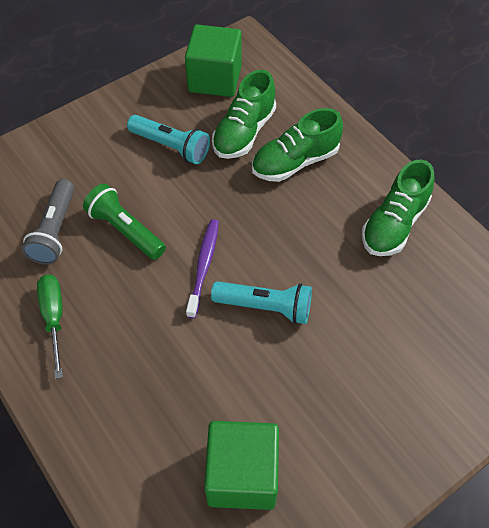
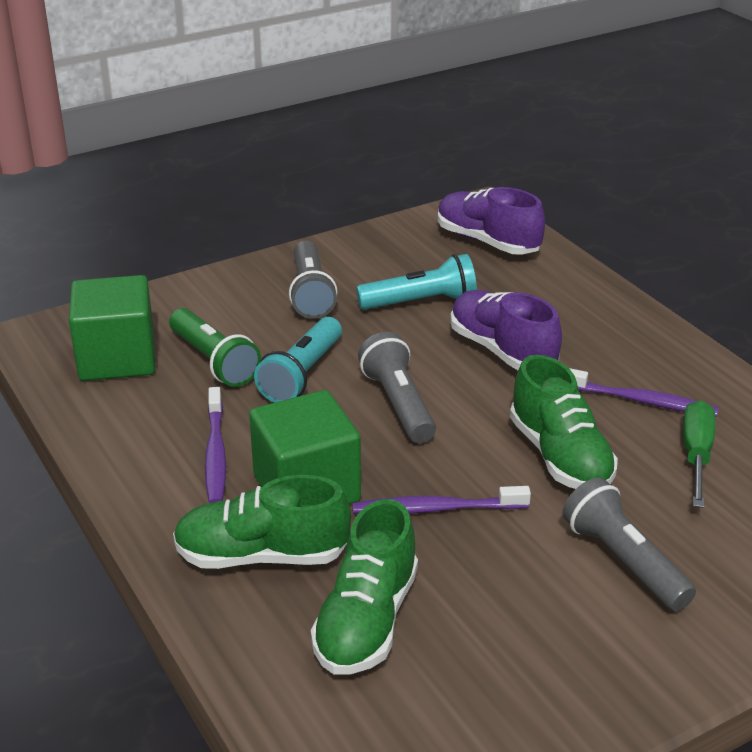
grey flashlight: 1 -> 3
purple shoe: 0 -> 2
purple toothbrush: 1 -> 3

